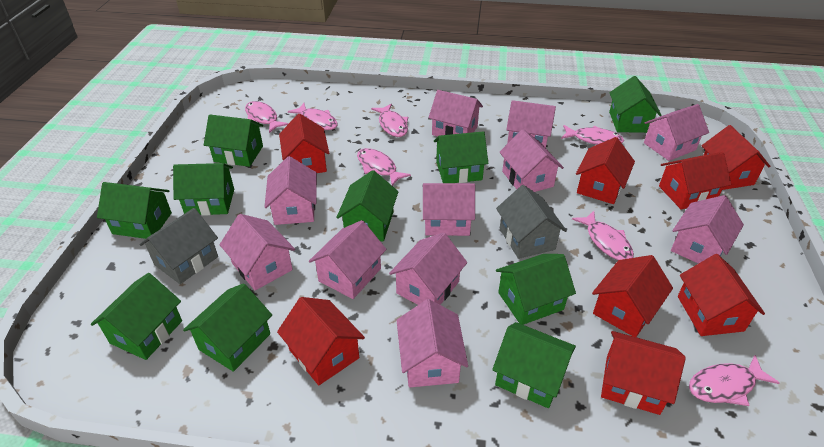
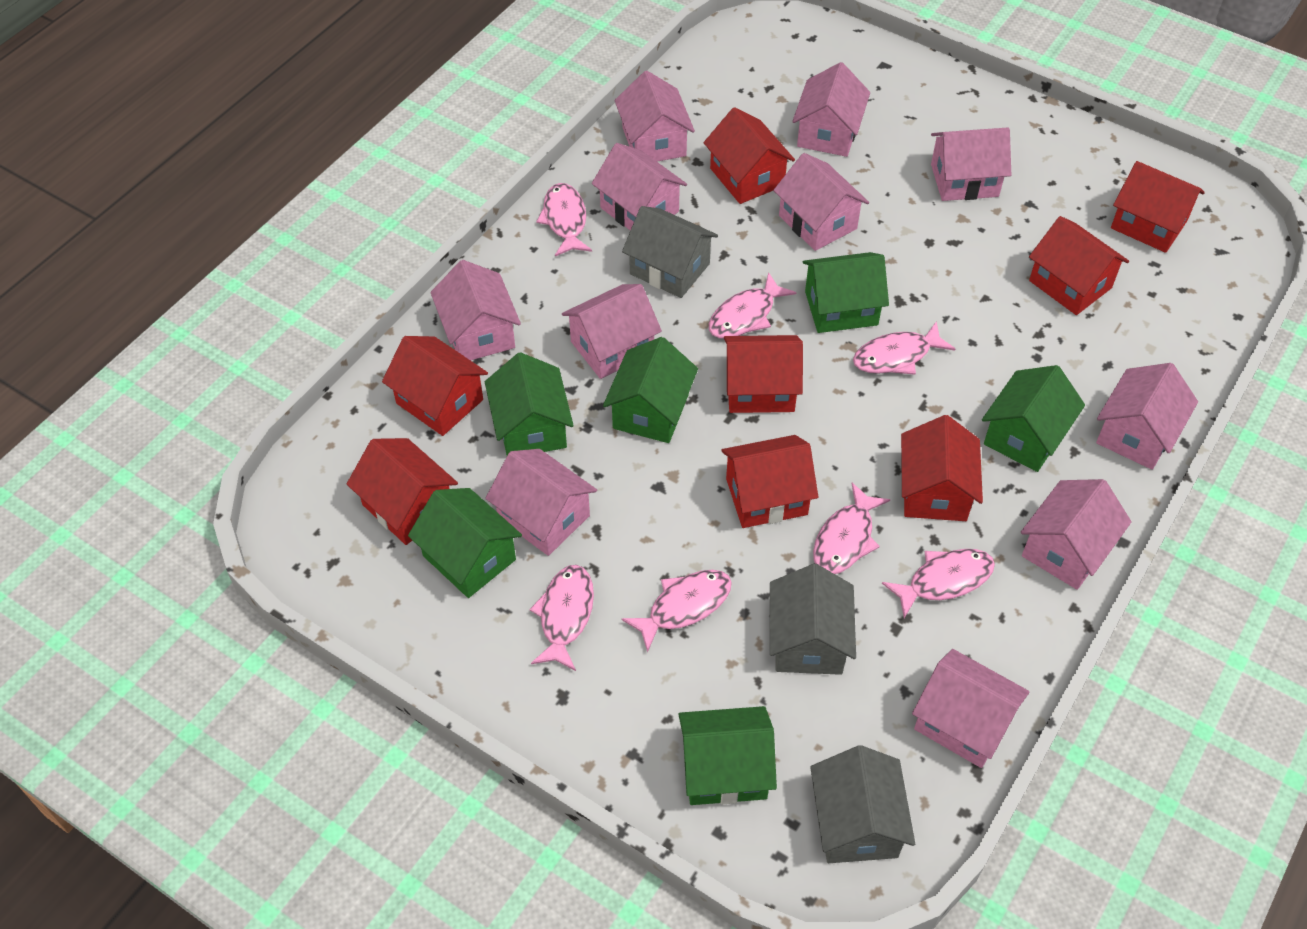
green house: 10 -> 6
grey house: 2 -> 3

